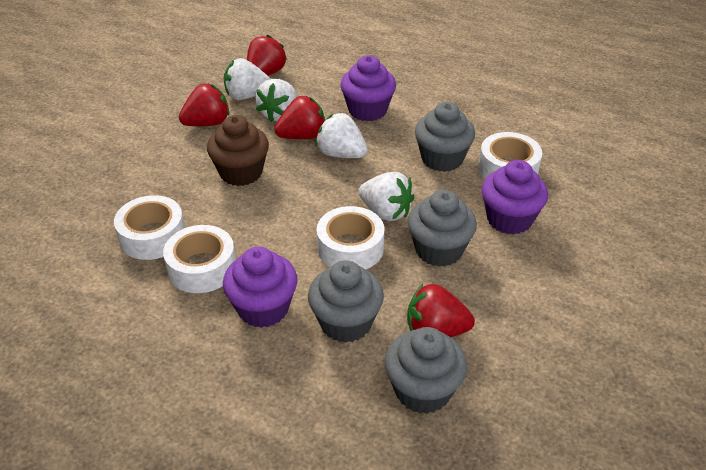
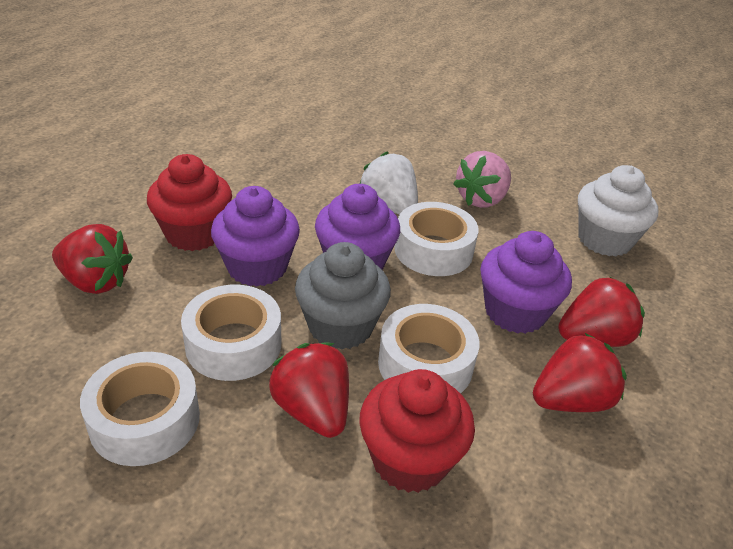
brown cupcake: 1 -> 0
grey cupcake: 4 -> 1
pink strawberry: 0 -> 1
red cupcake: 0 -> 2
white cupcake: 0 -> 1
white strawberry: 4 -> 1

